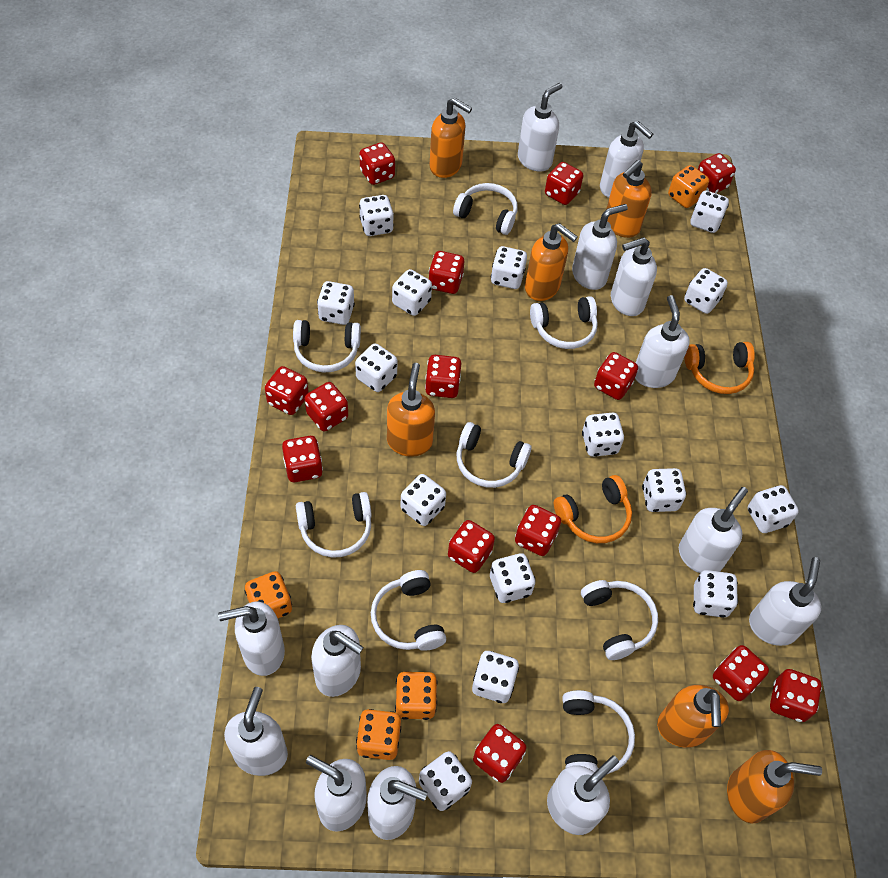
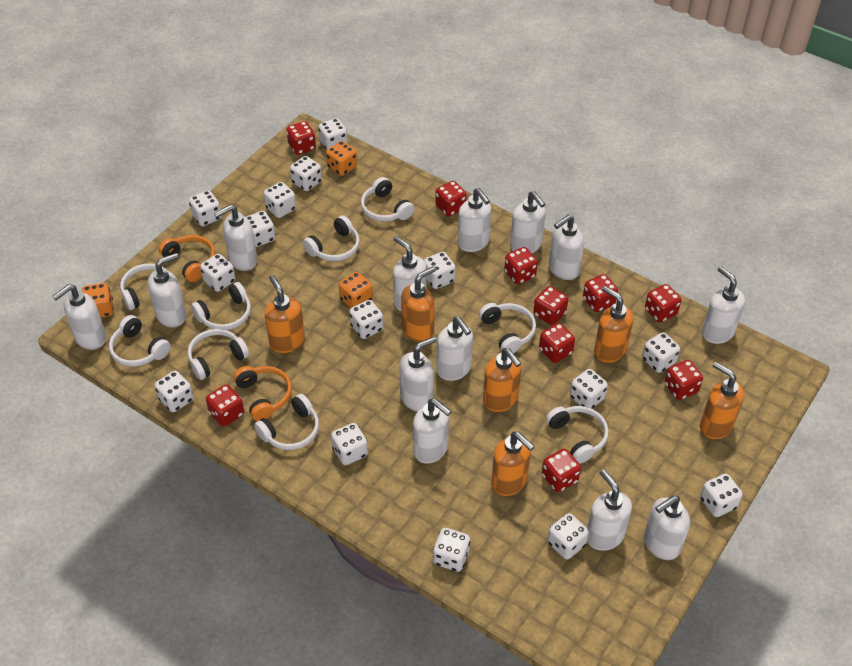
orange dice: 4 -> 3
red dice: 14 -> 10
white headphones: 8 -> 9

